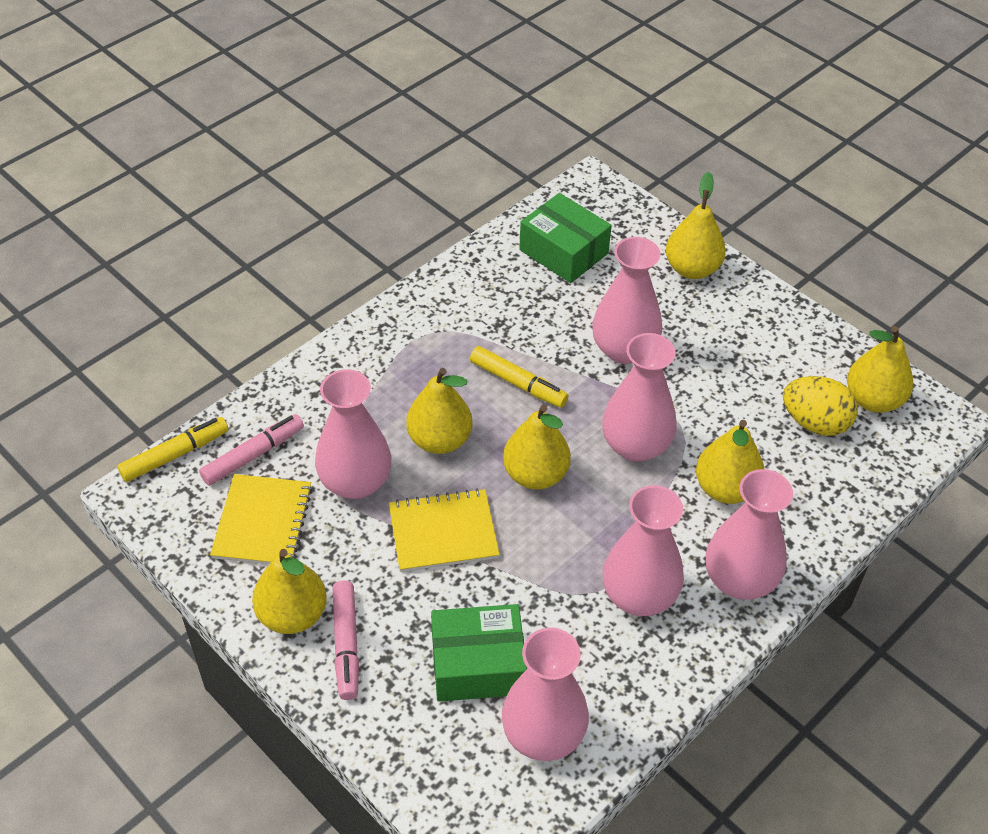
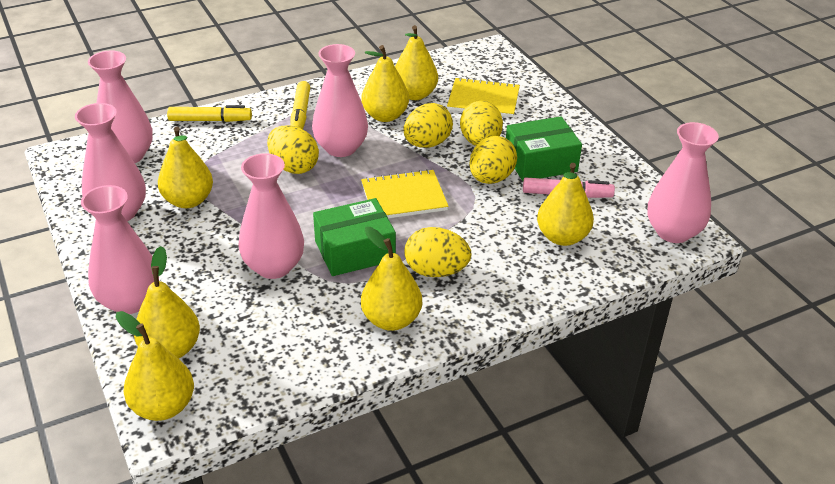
pink marker: 2 -> 1
yellow egg: 1 -> 5
yellow pear: 6 -> 7

